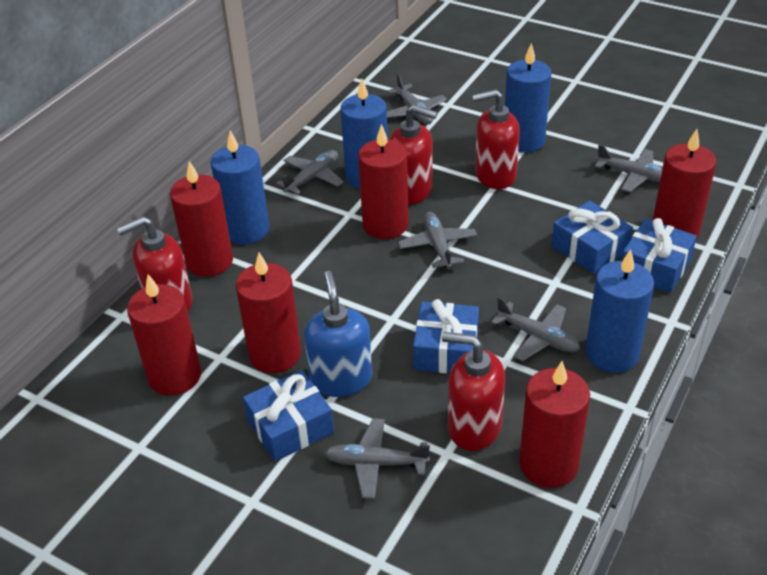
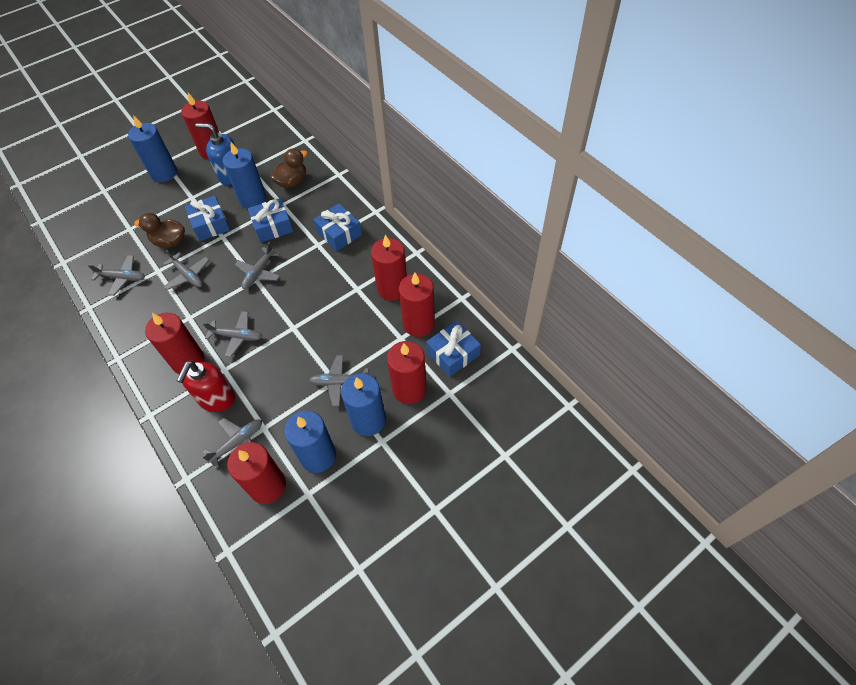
brown duck: 0 -> 2
red soap dispenser: 4 -> 1

